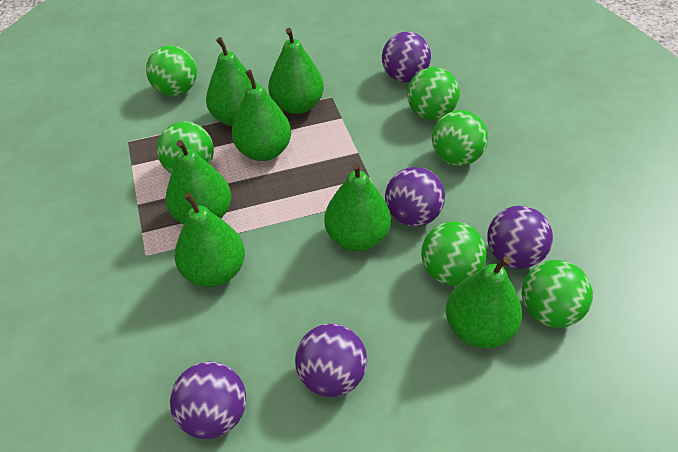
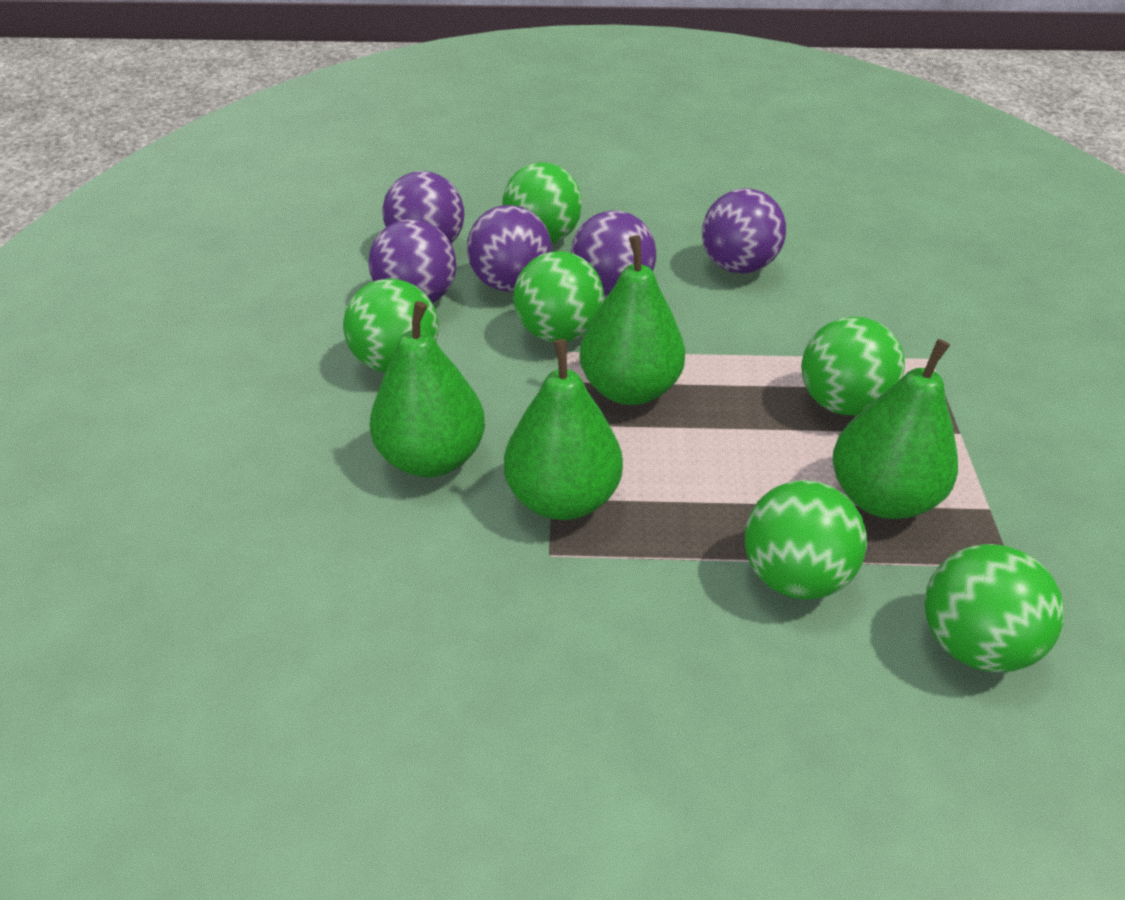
green pear: 7 -> 4

